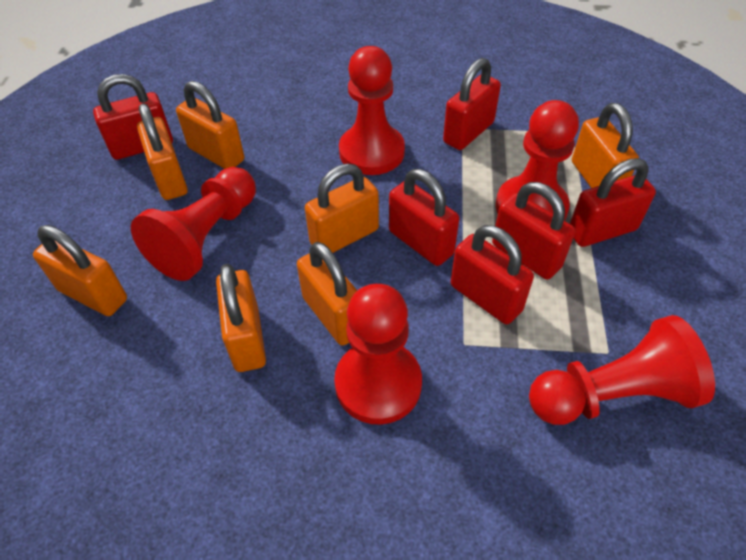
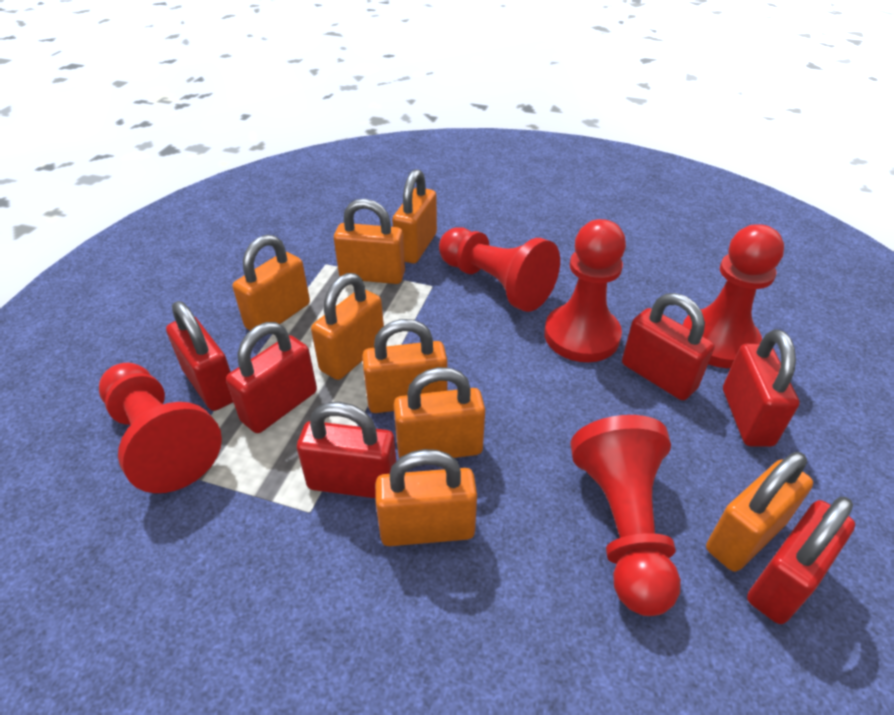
orange padlock: 7 -> 8

